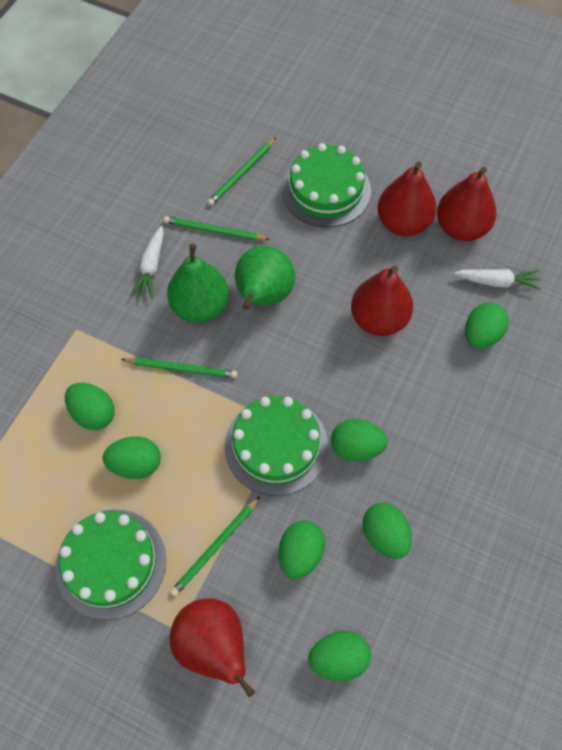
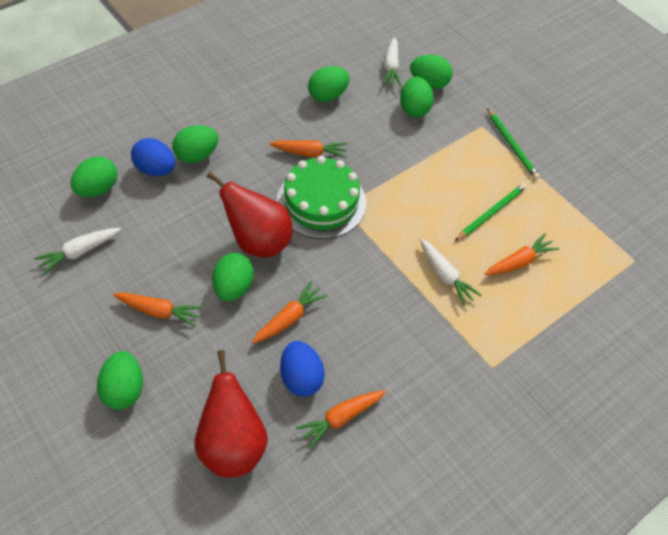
blue egg: 0 -> 2
green cake: 3 -> 1
green pear: 2 -> 0
green pencil: 4 -> 2
orange carrot: 0 -> 5
red pear: 4 -> 2
white carrot: 2 -> 3

